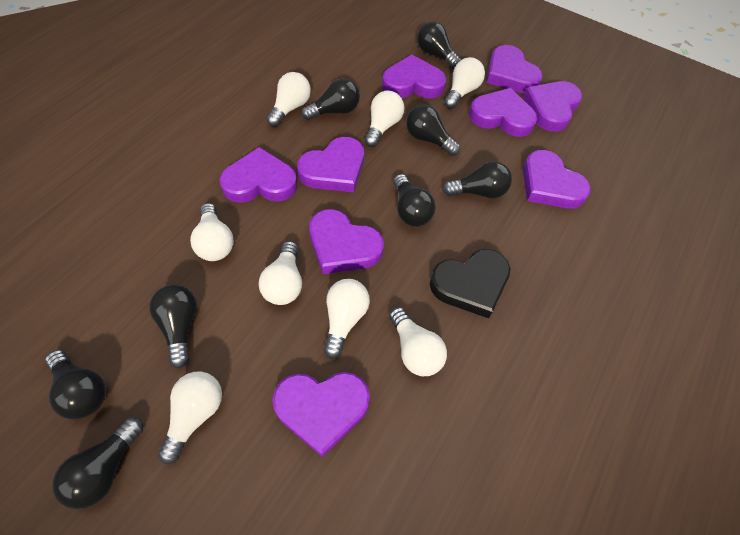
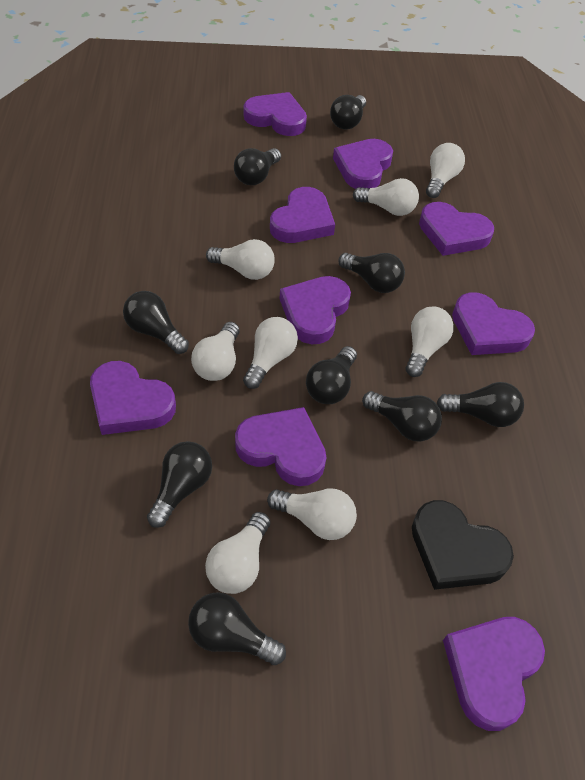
black light bulb: 8 -> 9

